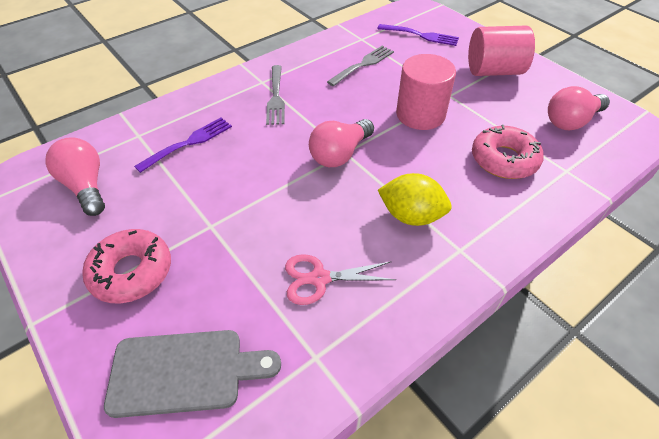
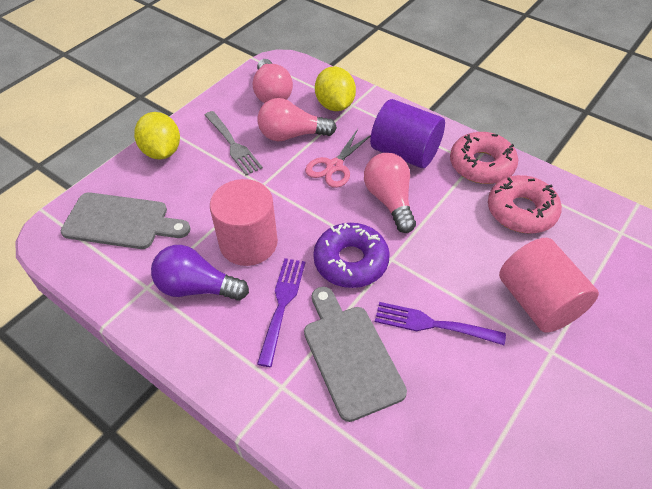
grey cutting board: 1 -> 2
grey fork: 2 -> 1
purple cylinder: 0 -> 1
purple donut: 0 -> 1
purple light bulb: 0 -> 1
yellow lemon: 1 -> 2

